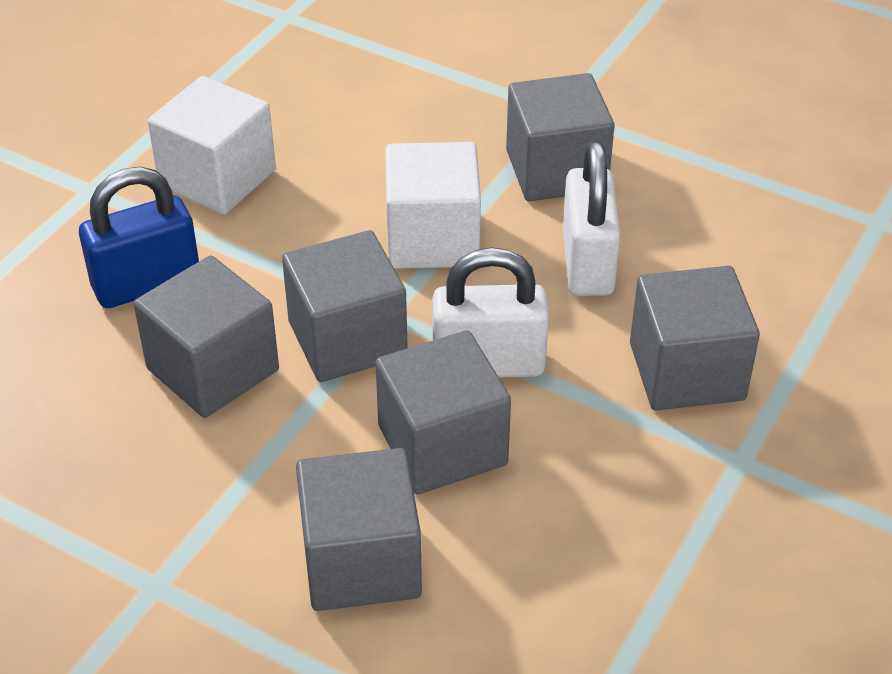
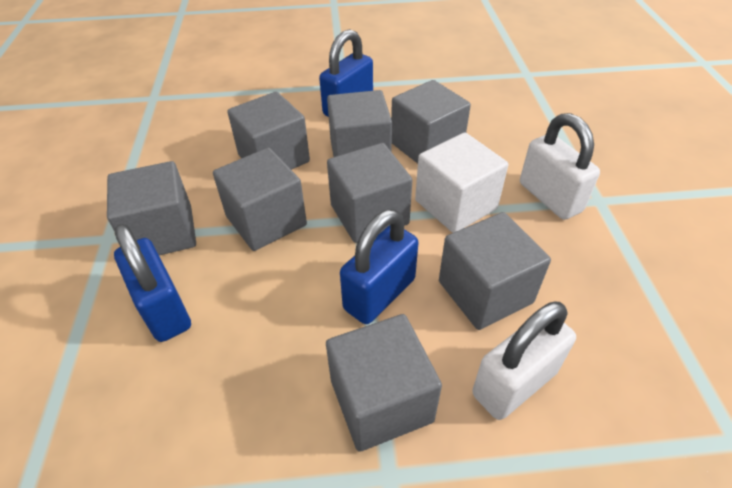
blue padlock: 1 -> 3
grey cube: 6 -> 8
white cube: 2 -> 1

